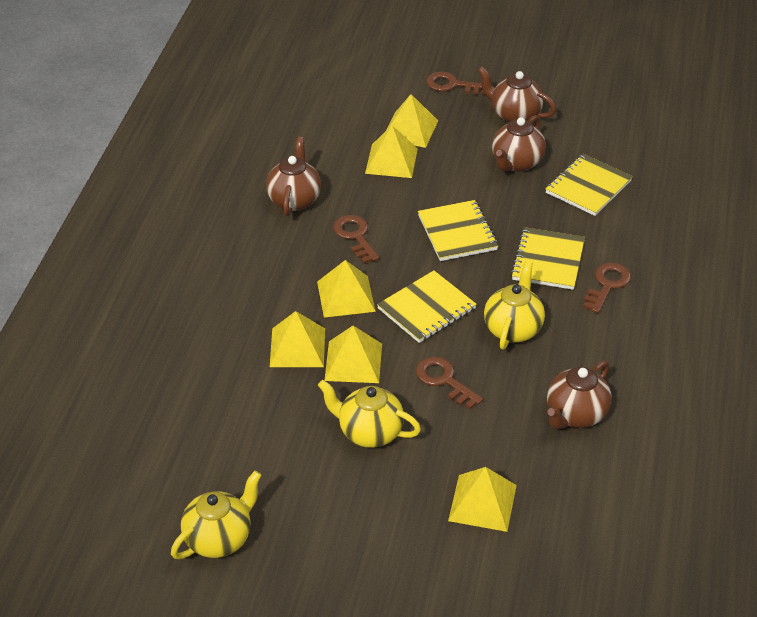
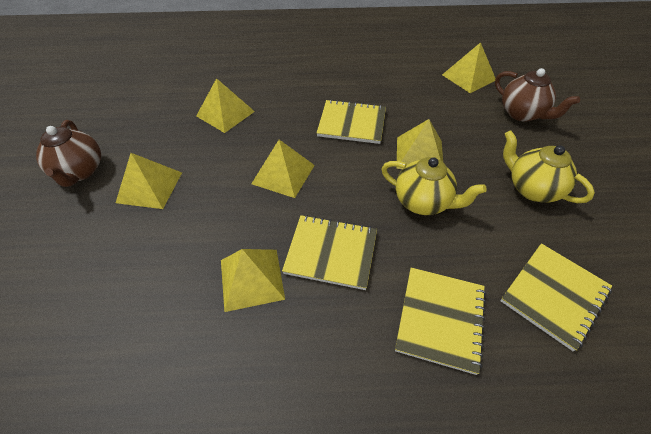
brown key: 4 -> 0
brown teapot: 4 -> 2
yellow teapot: 3 -> 2

